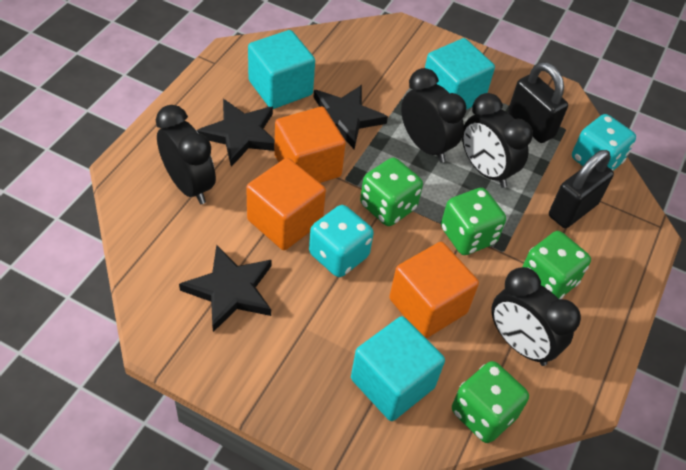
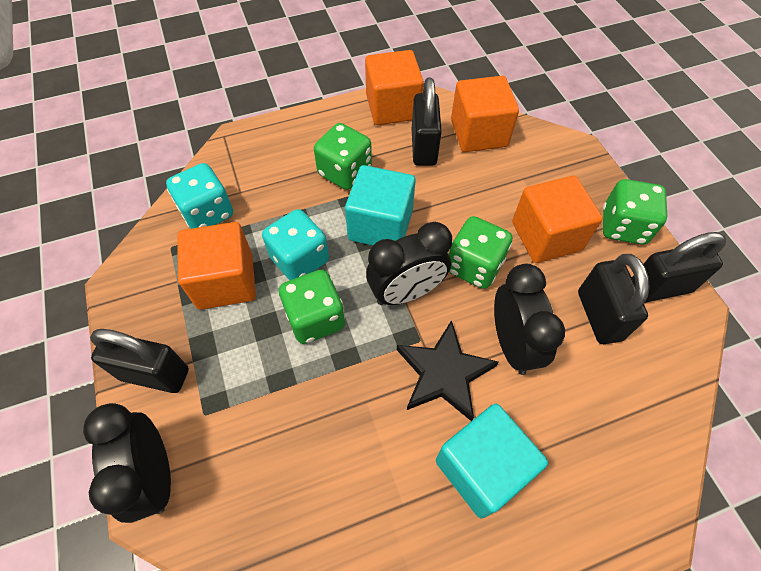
black clock: 4 -> 3
black padlock: 2 -> 4
black star: 3 -> 1
orange cube: 3 -> 4
turquoise cube: 3 -> 2

